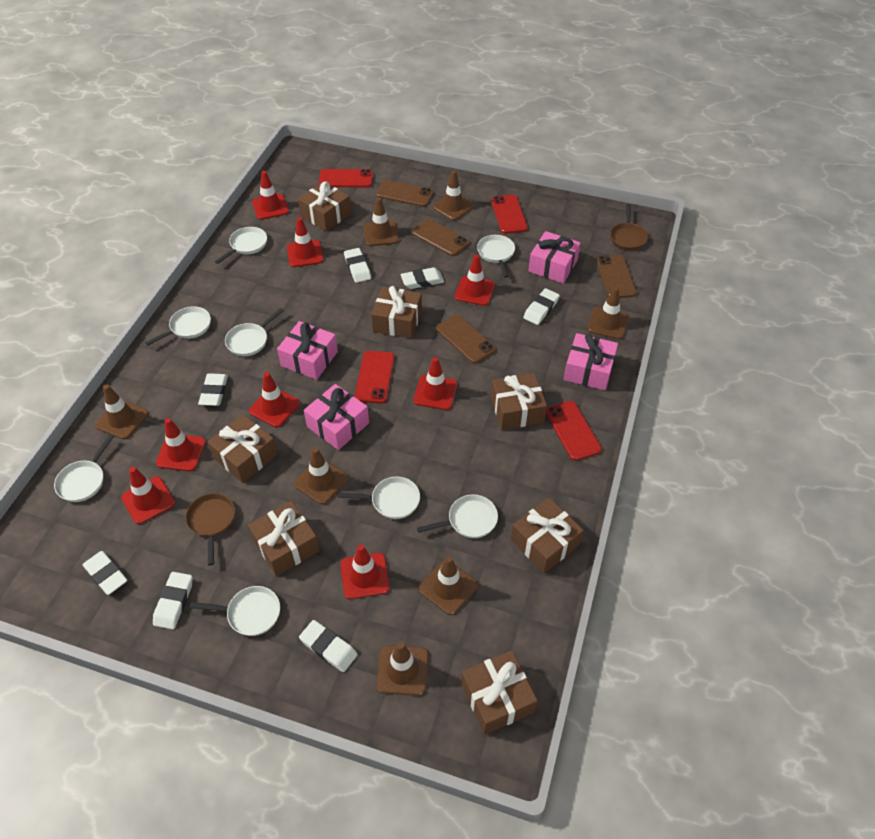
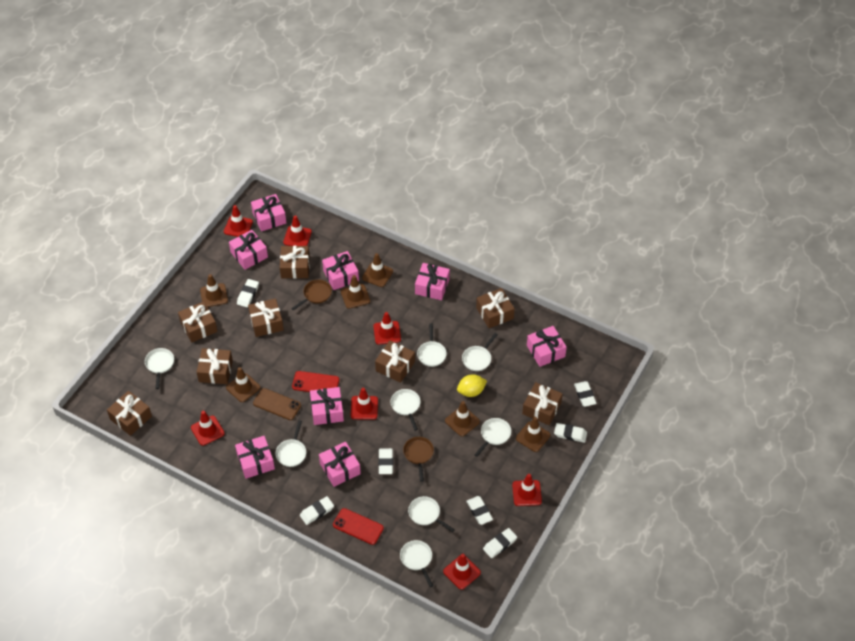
brown gift: 7 -> 8
brown phone: 4 -> 1
brown traffic cone: 7 -> 6
pink gift: 4 -> 8
red phone: 4 -> 2
red traffic cone: 8 -> 7
yellow lemon: 0 -> 1

